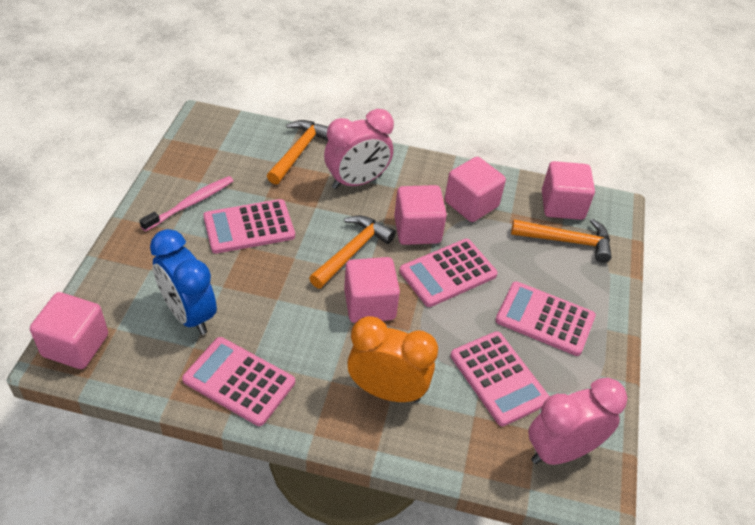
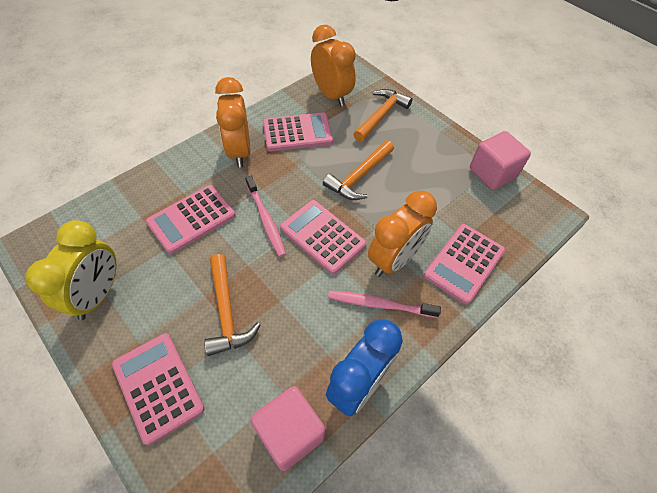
orange clock: 1 -> 3
pink clock: 2 -> 0
pink cube: 5 -> 2
pink toothbrush: 1 -> 2
yellow clock: 0 -> 1

